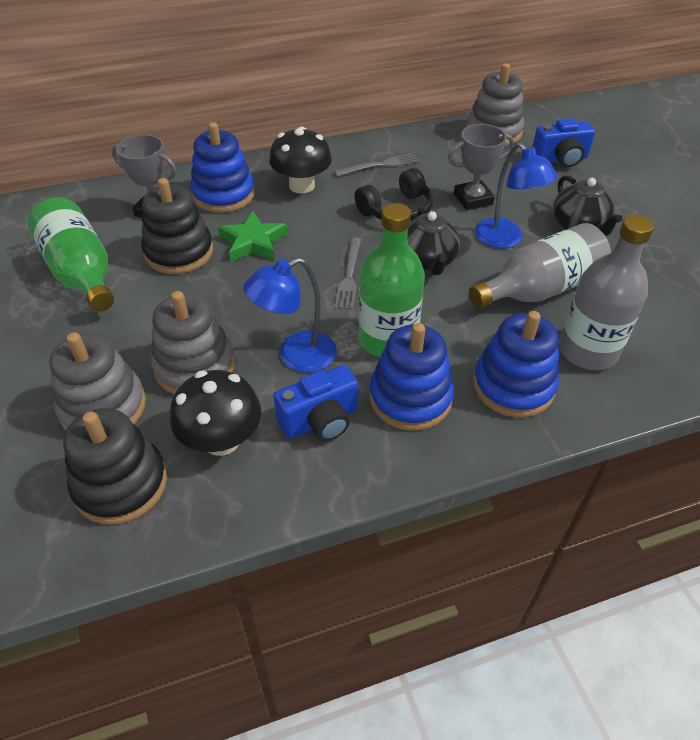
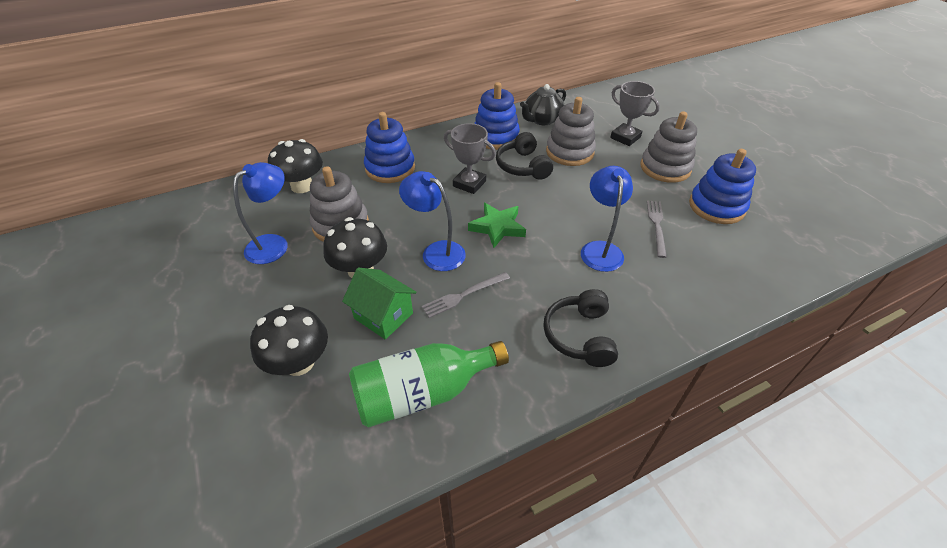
black headphones: 1 -> 2
black mushroom: 2 -> 3
black stacking toy: 2 -> 0
black teapot: 2 -> 1
blue camera: 2 -> 0
blue lamp: 2 -> 3
green bottle: 2 -> 1
green house: 0 -> 1
grey bottle: 2 -> 0

